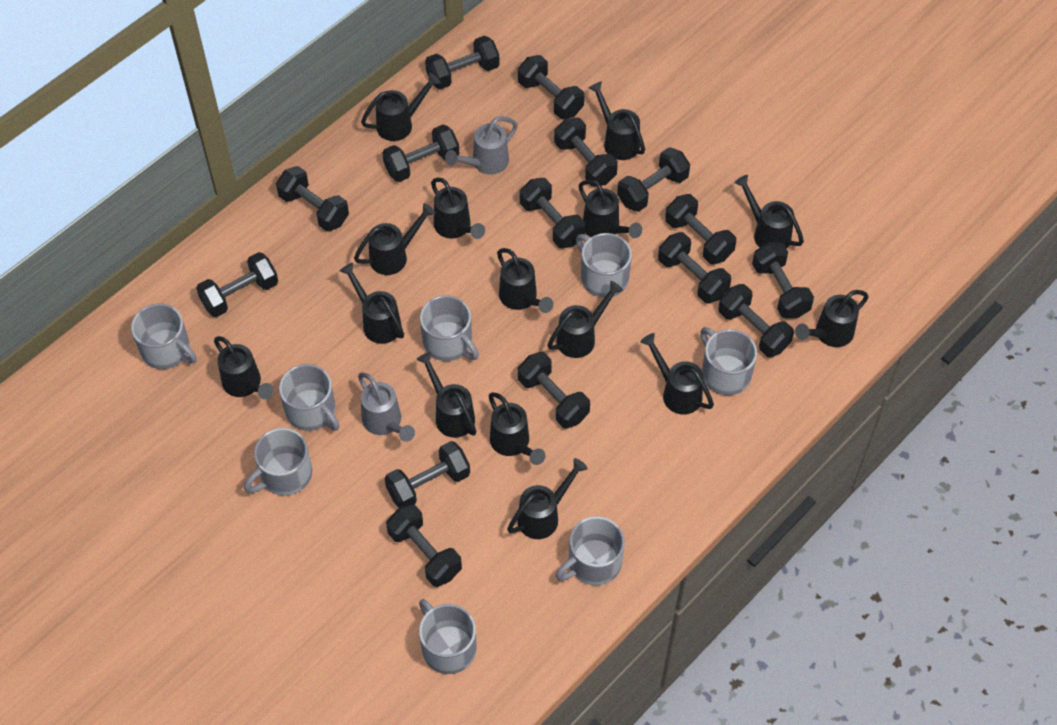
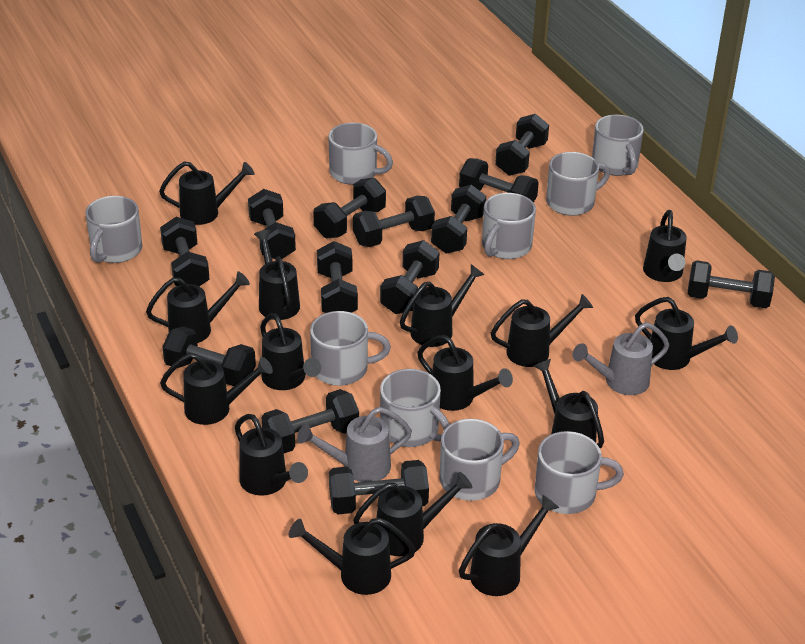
black dumbbell: 15 -> 13
grey mug: 8 -> 9

